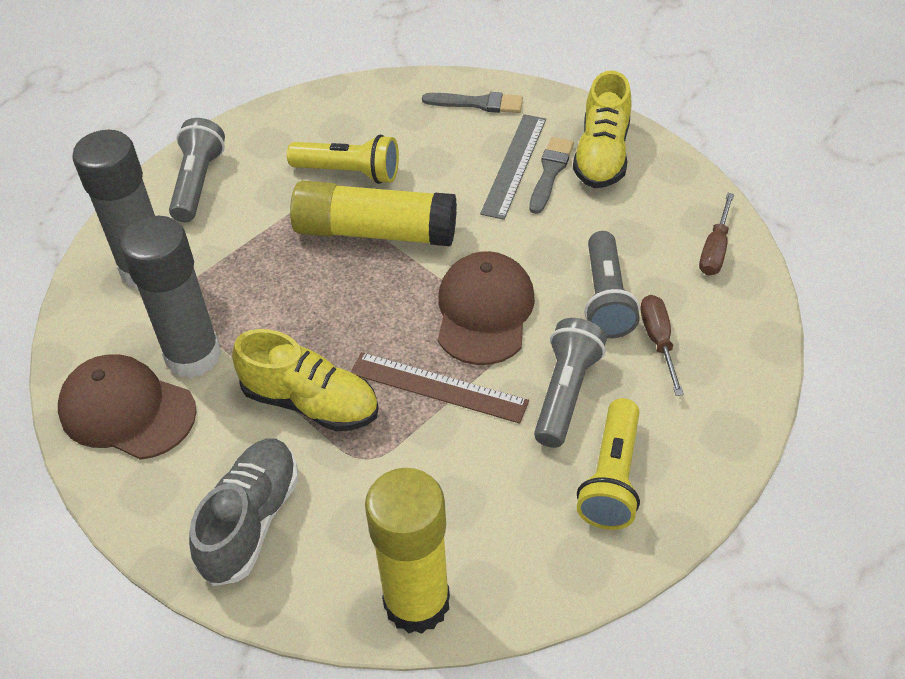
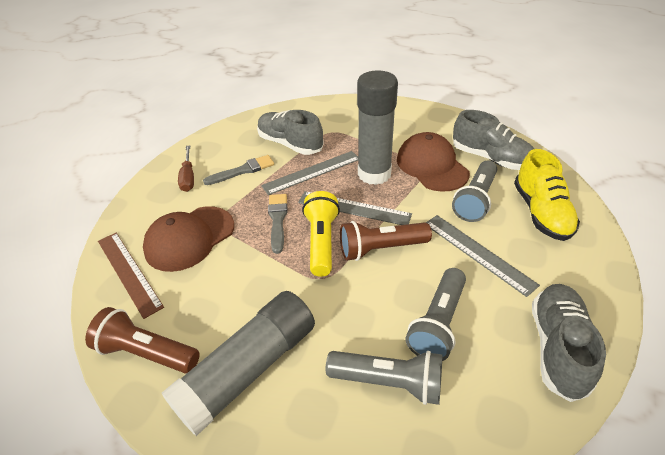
brown flashlight: 0 -> 2
brown screwdriver: 2 -> 1
grey ruler: 1 -> 3
grey shoe: 1 -> 3
yellow flashlight: 2 -> 1
yellow glue stick: 2 -> 0
yellow shoe: 2 -> 1

